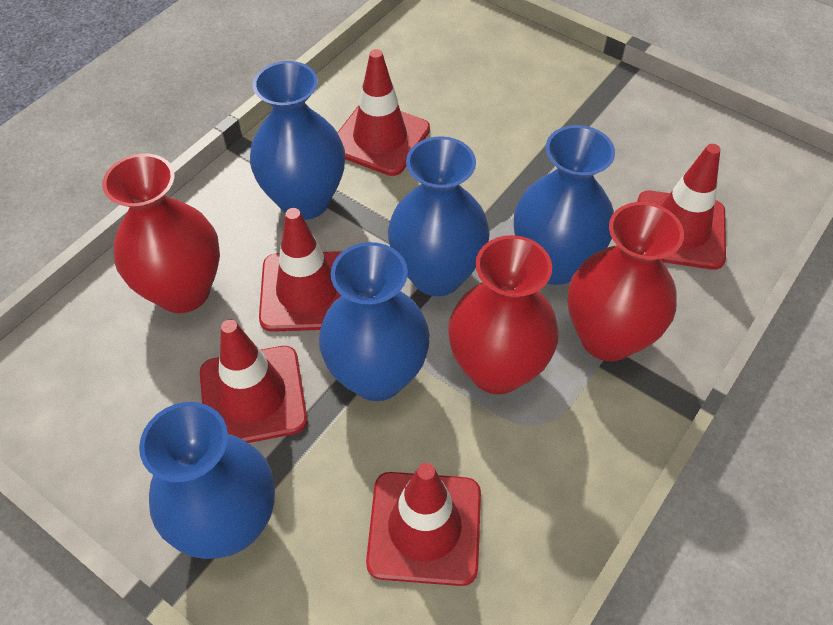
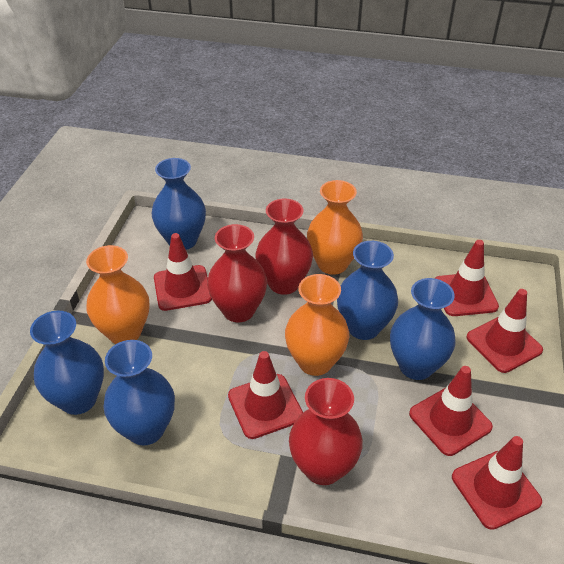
orange vase: 0 -> 3
red traffic cone: 5 -> 6

